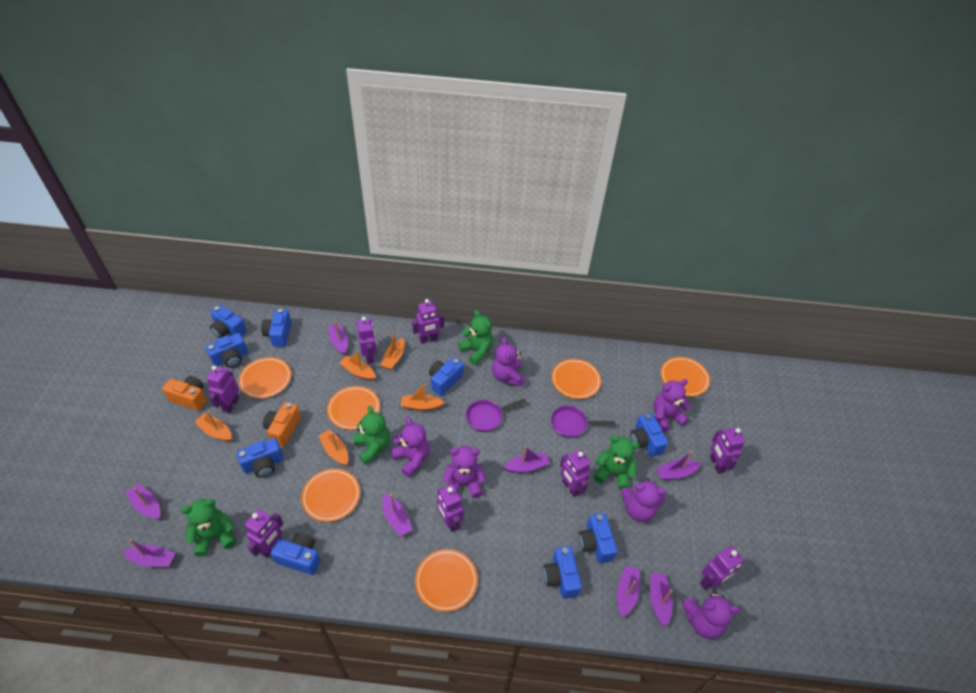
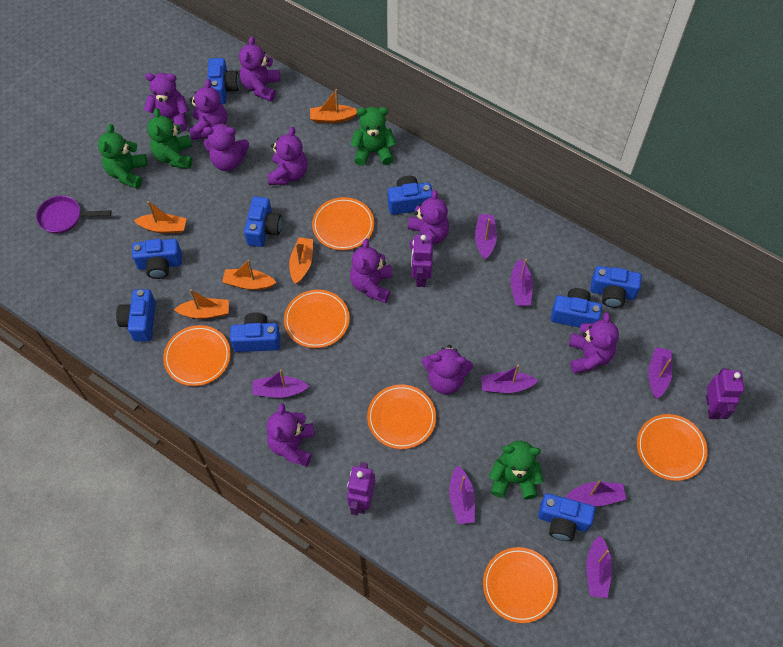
orange camera: 2 -> 0
purple pan: 2 -> 1
purple robot: 8 -> 3
purple teddy bear: 6 -> 10

